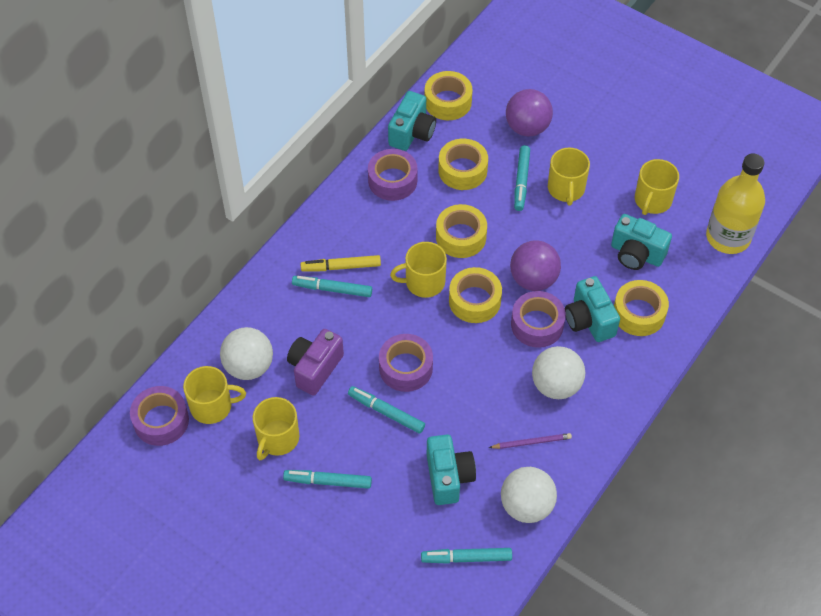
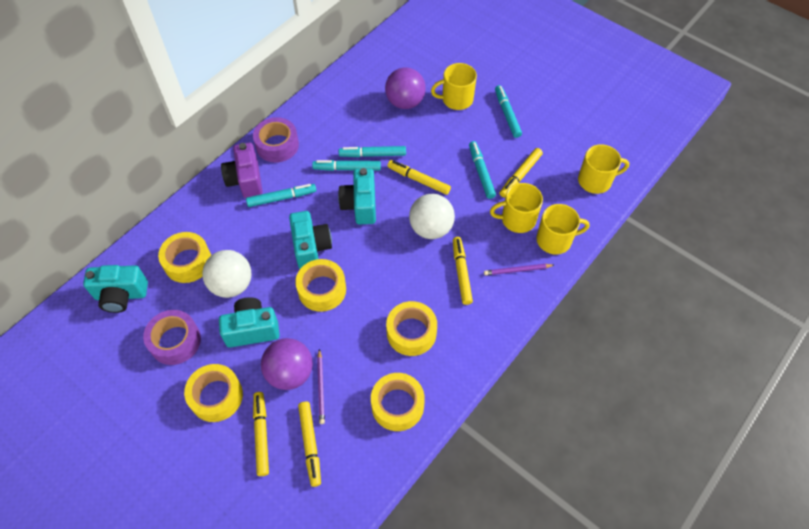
purple pencil: 1 -> 2
purple tape: 4 -> 2
white ball: 3 -> 2
yellow bottle: 1 -> 0
yellow marker: 1 -> 5
yellow mug: 5 -> 4

